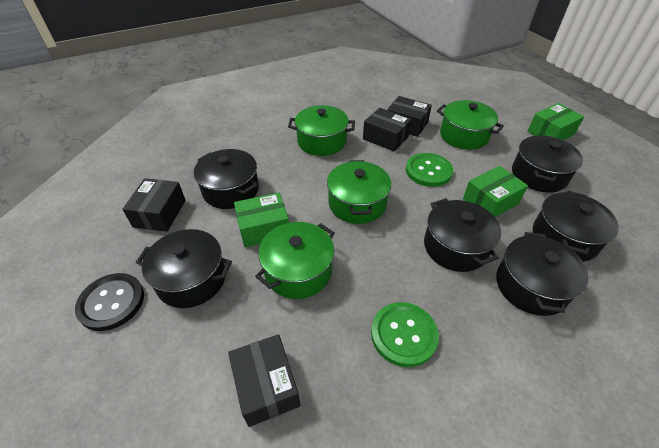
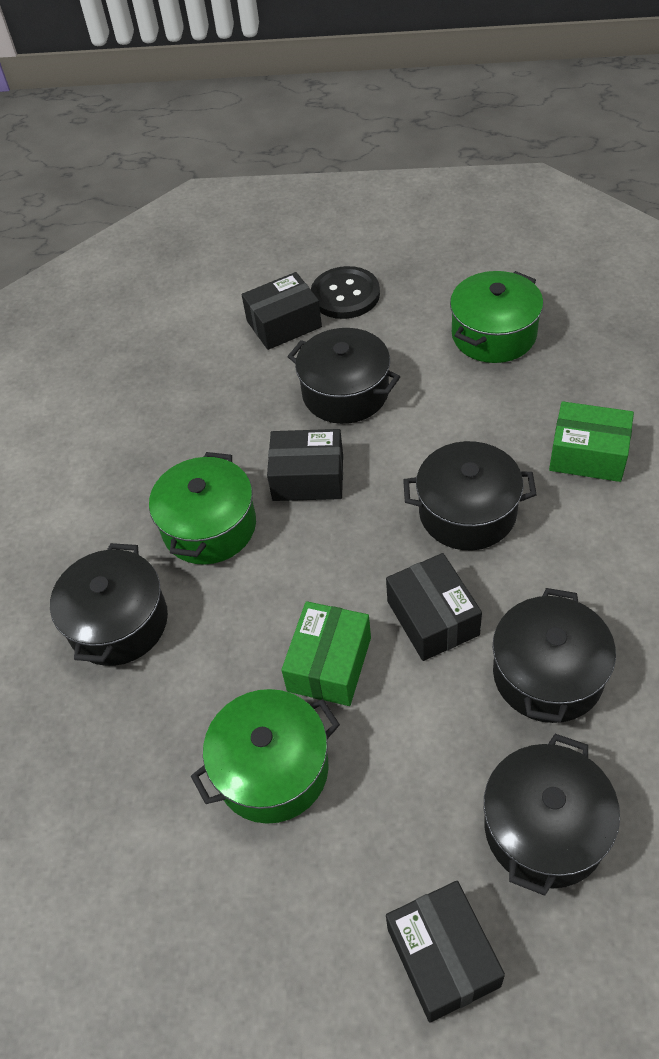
black pot: 6 -> 5
green box: 3 -> 2
green button: 2 -> 0
green pot: 4 -> 3

